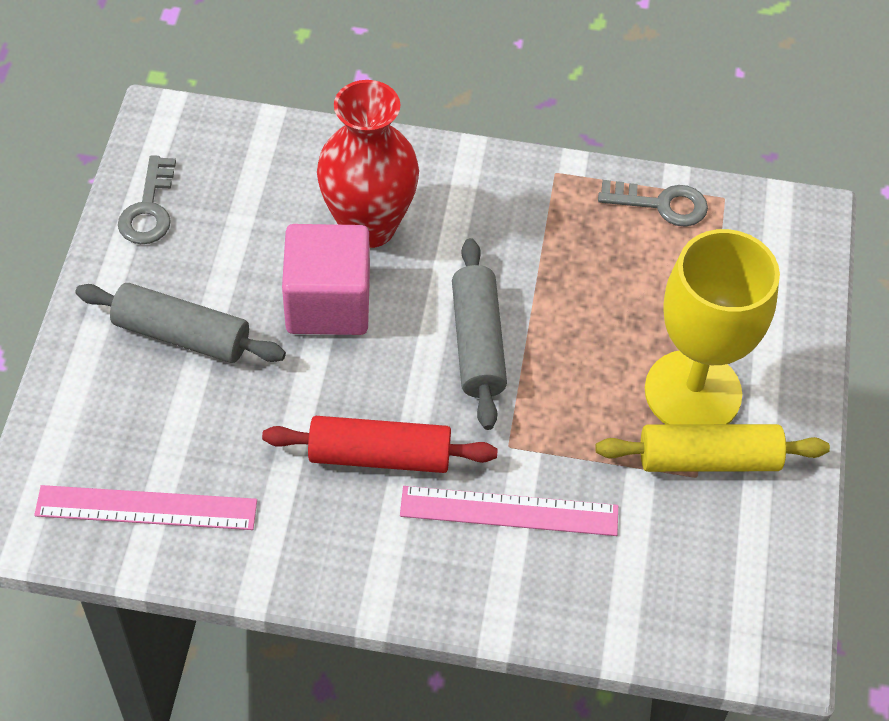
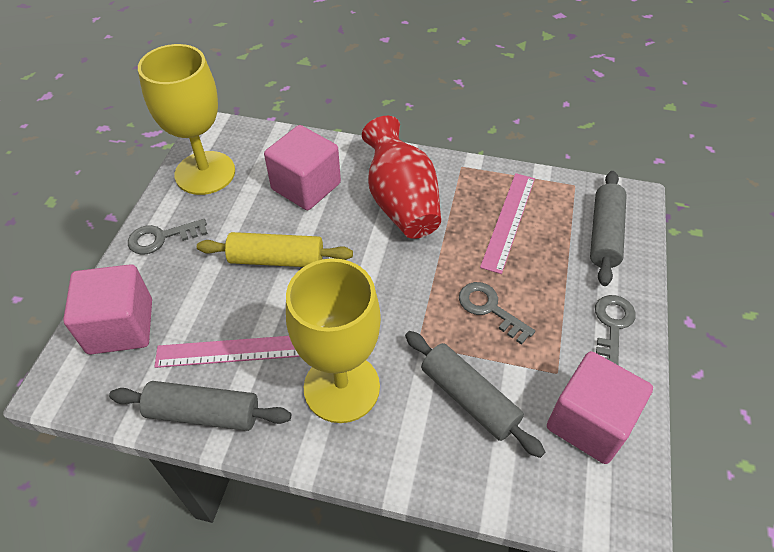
grey key: 2 -> 3
grey rolling pin: 2 -> 3
pink cube: 1 -> 3
red rolling pin: 1 -> 0
yellow goblet: 1 -> 2

